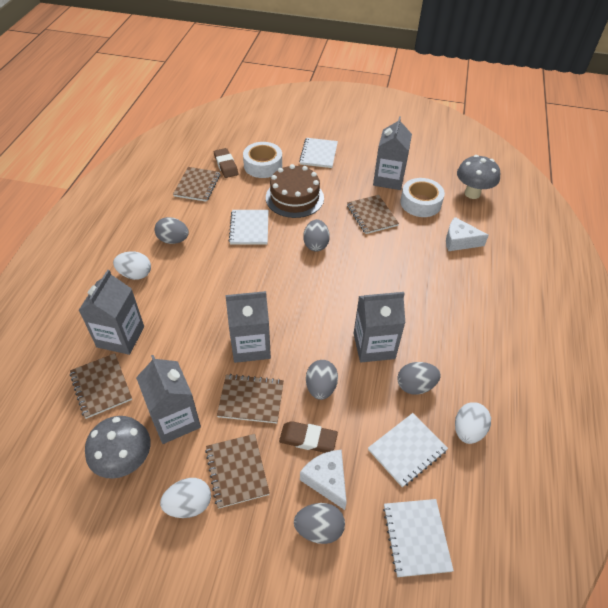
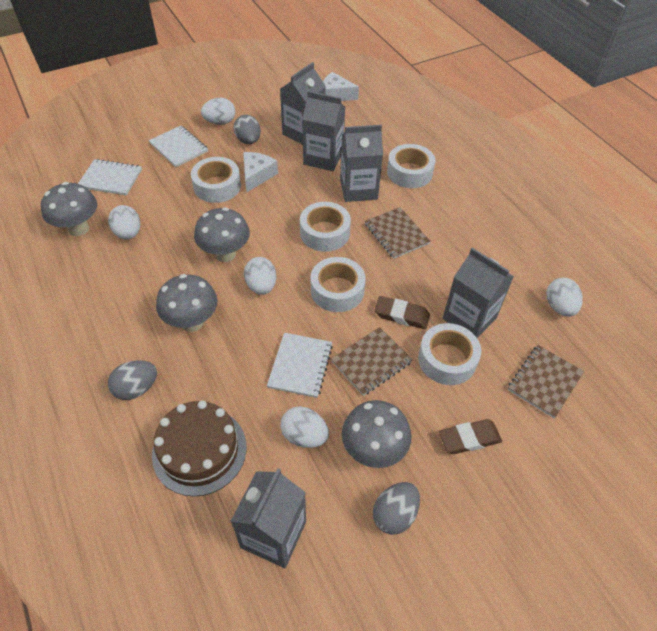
brown notebook: 5 -> 3
grey egg: 5 -> 3
grey mushroom: 2 -> 4
white egg: 3 -> 5
white notebook: 4 -> 3
white tape: 2 -> 5

